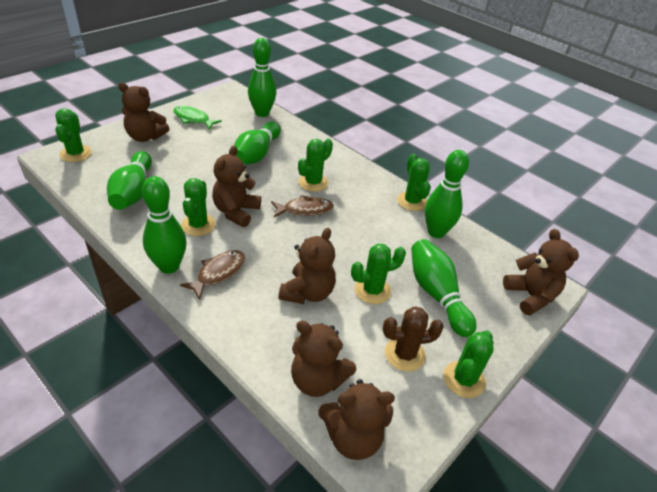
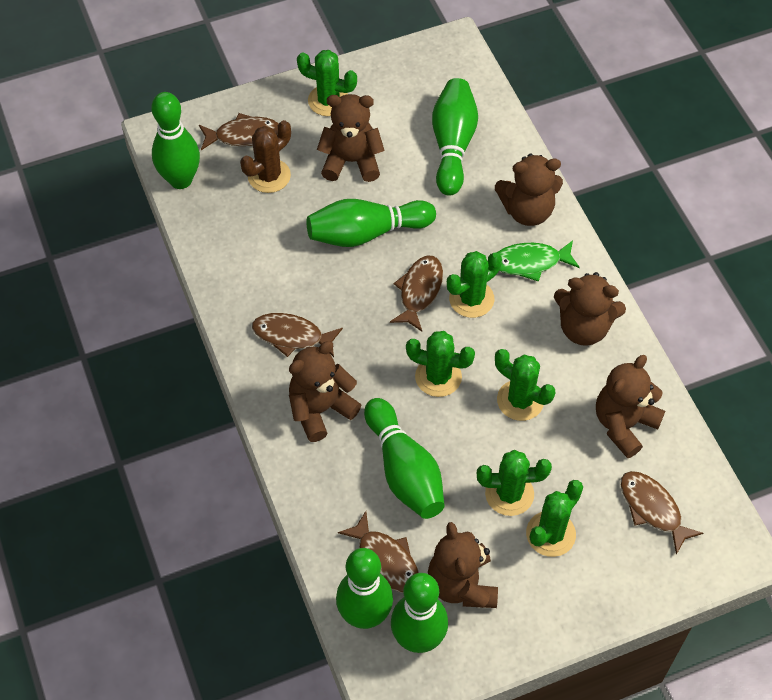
brown fish: 2 -> 5

